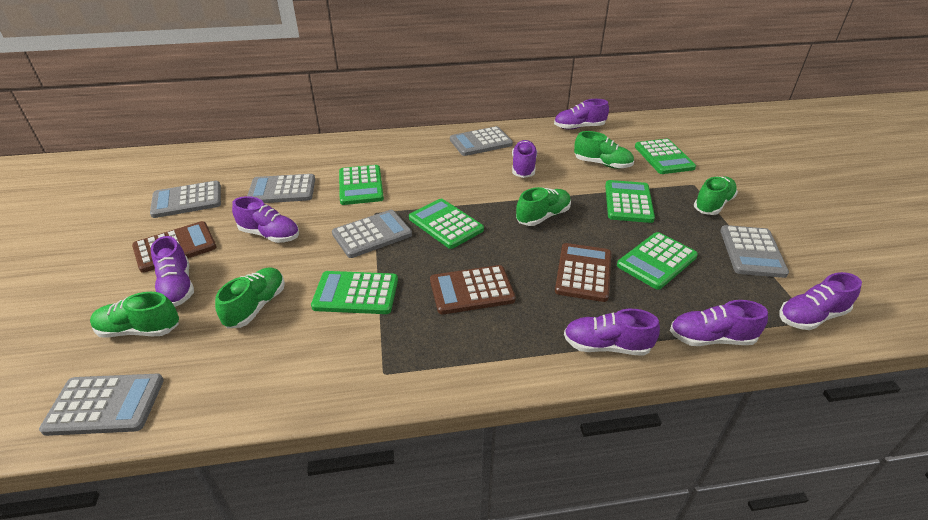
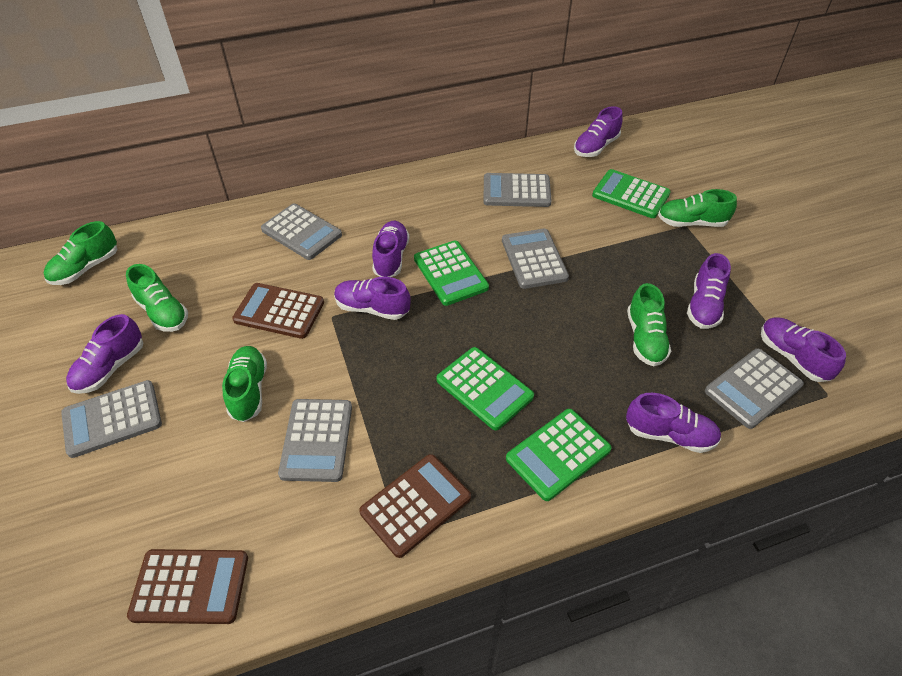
green calculator: 6 -> 4

